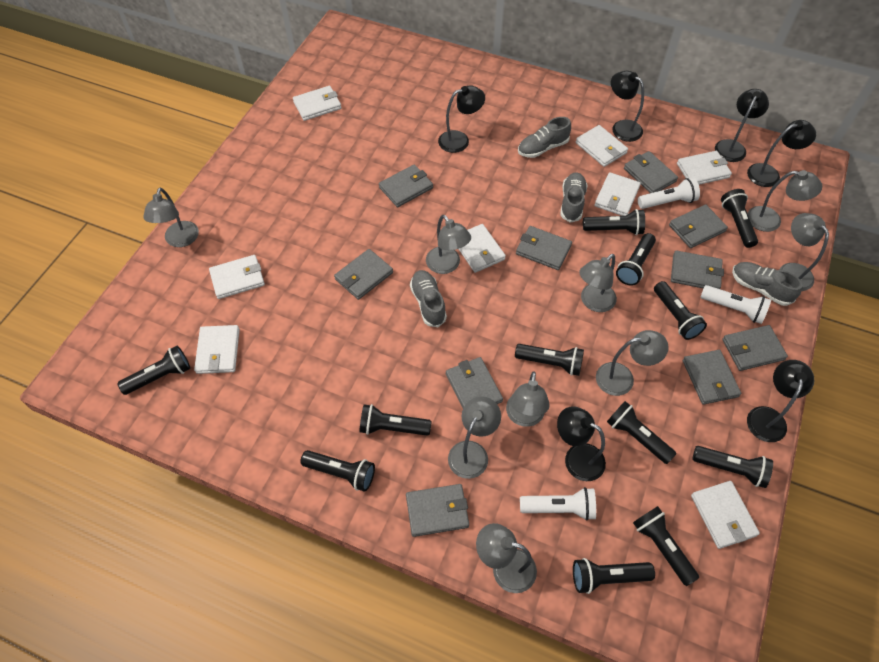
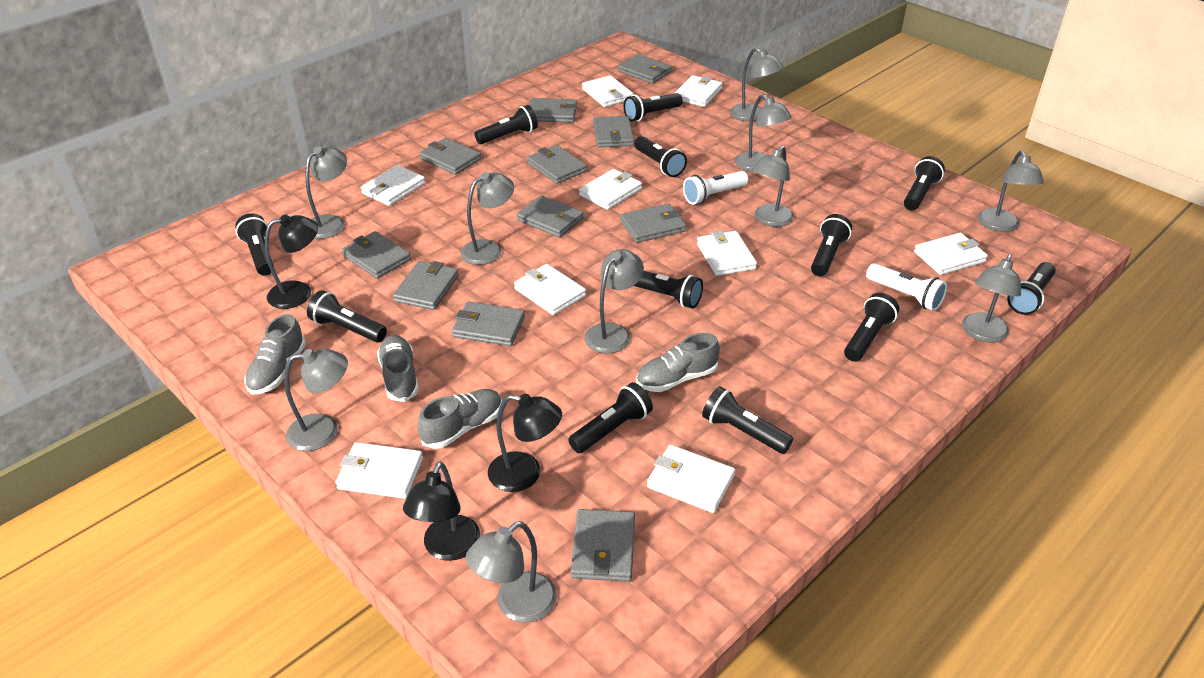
black lamp: 6 -> 3
grey lamp: 9 -> 10
grey wallet: 10 -> 11
white flashlight: 3 -> 2
white wallet: 8 -> 9

